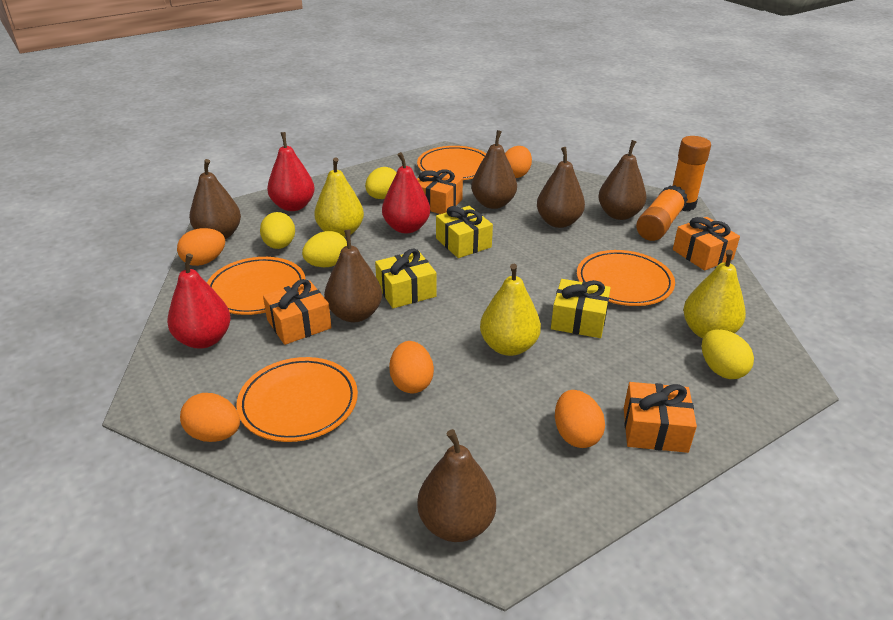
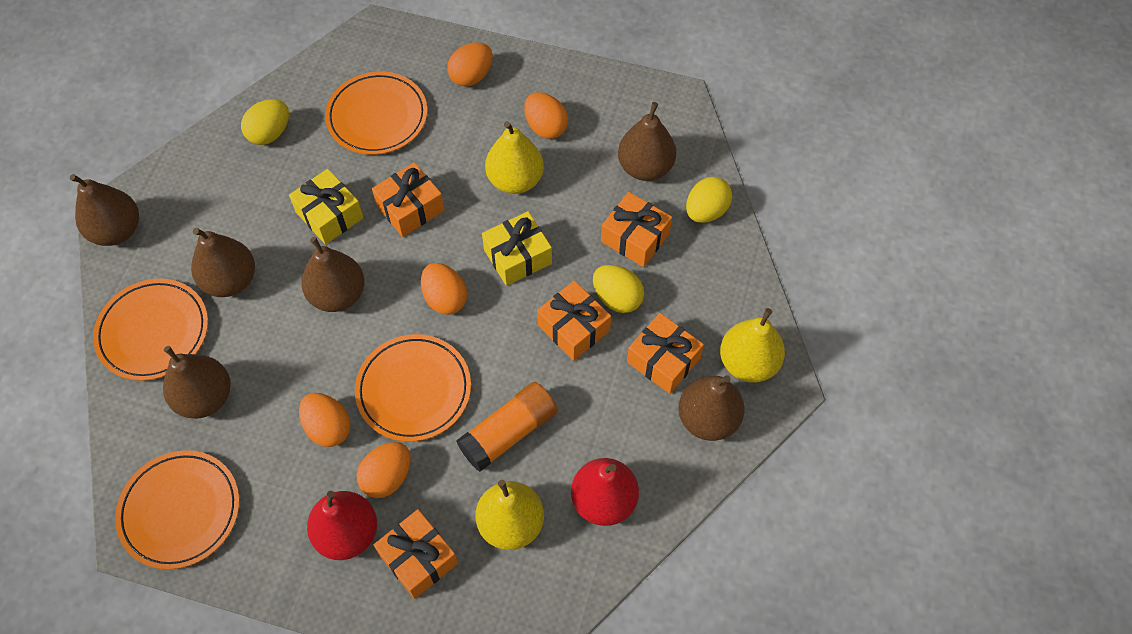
orange gift: 4 -> 5
orange glue stick: 2 -> 1
red pear: 3 -> 2
yellow egg: 4 -> 3
yellow gift: 3 -> 2

